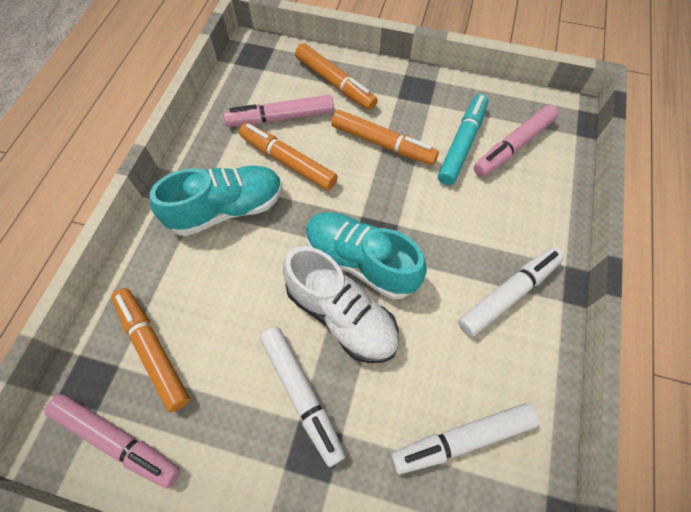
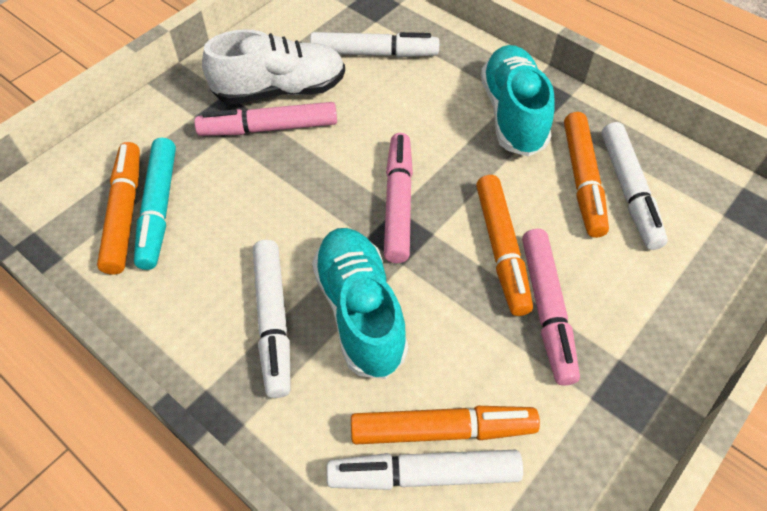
white marker: 3 -> 4

